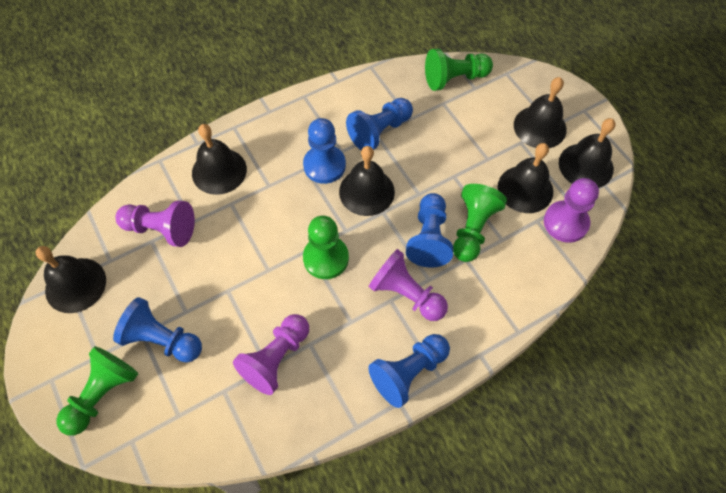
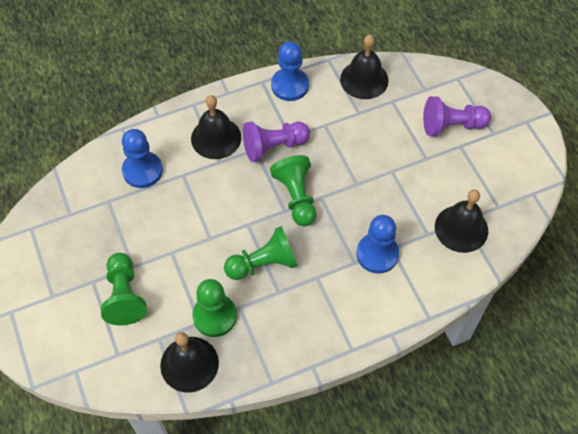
black bell: 6 -> 4
blue pawn: 5 -> 3
purple pawn: 4 -> 2

